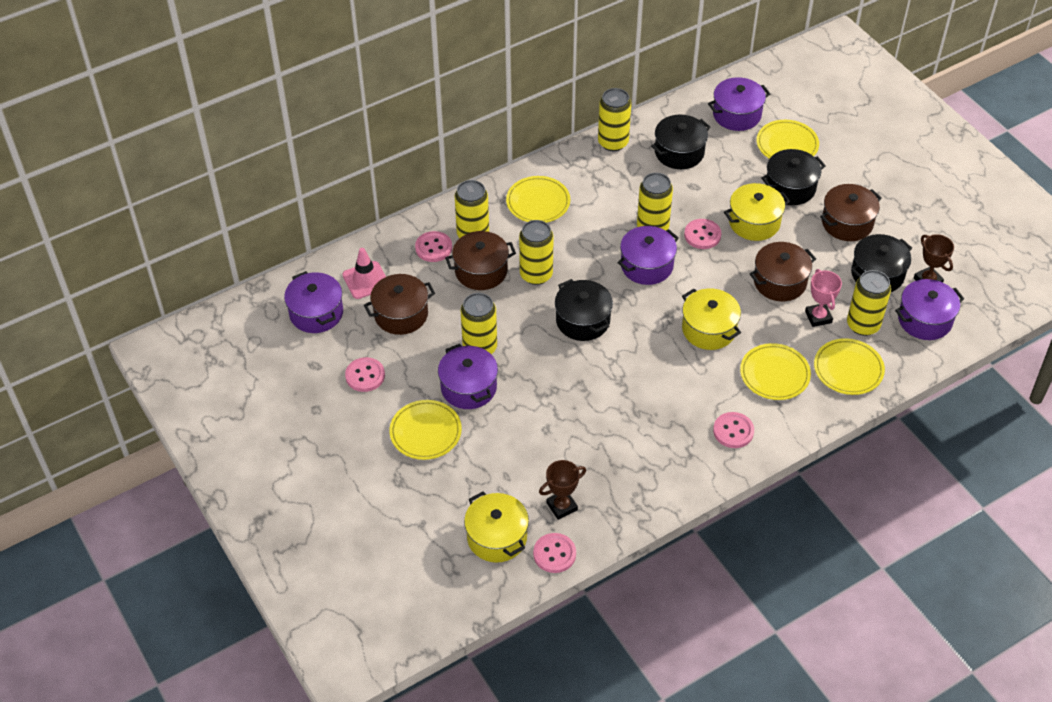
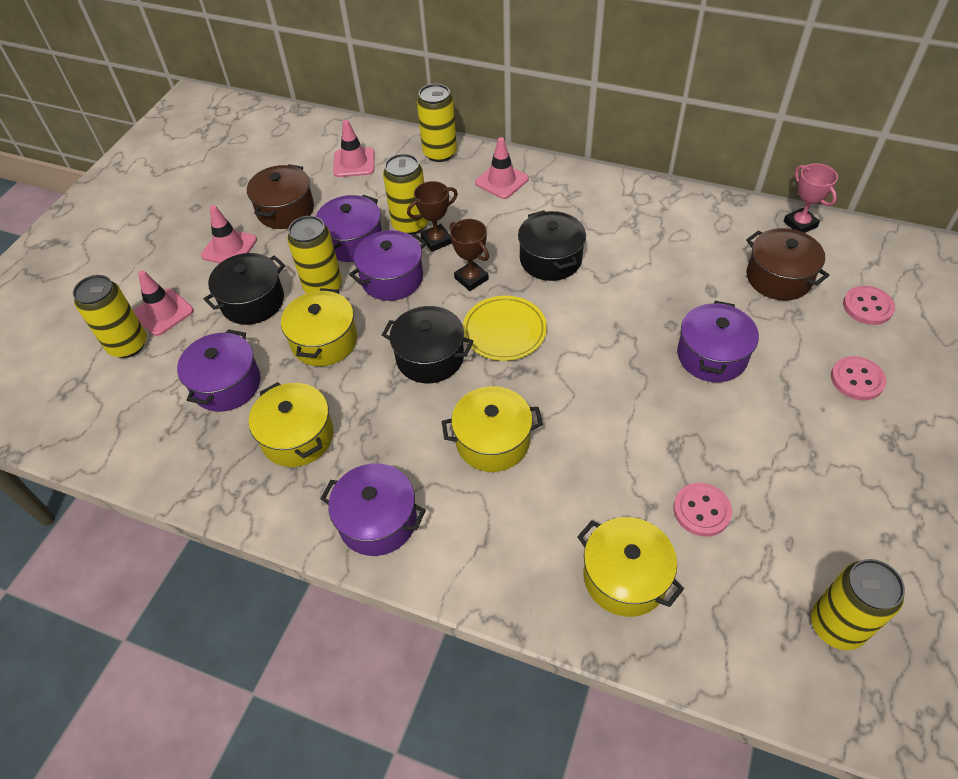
black pot: 4 -> 3
brown pot: 4 -> 2
pink button: 5 -> 3
pink traffic cone: 1 -> 4
yellow can: 6 -> 5
yellow plate: 5 -> 1
yellow pot: 3 -> 4

